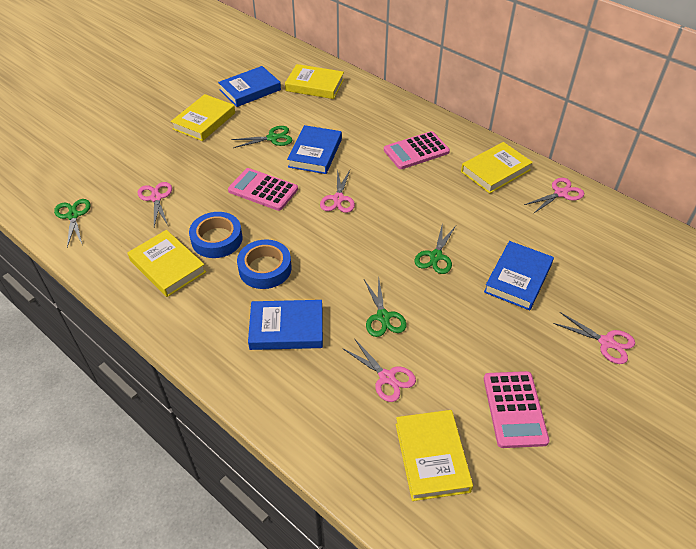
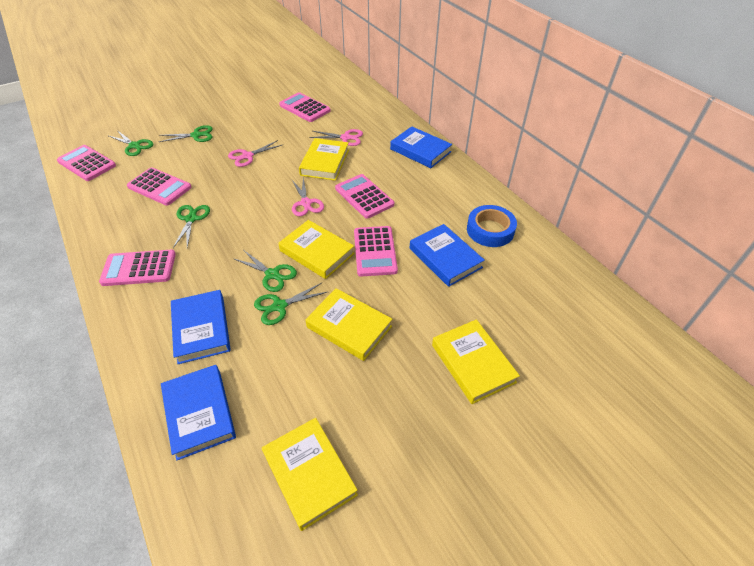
blue tape: 2 -> 1
green scissors: 4 -> 5
pink calculator: 3 -> 6
pink scissors: 5 -> 3

